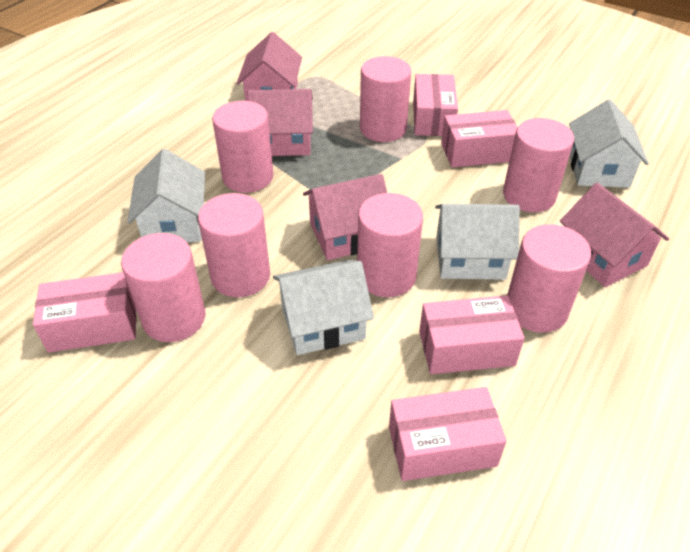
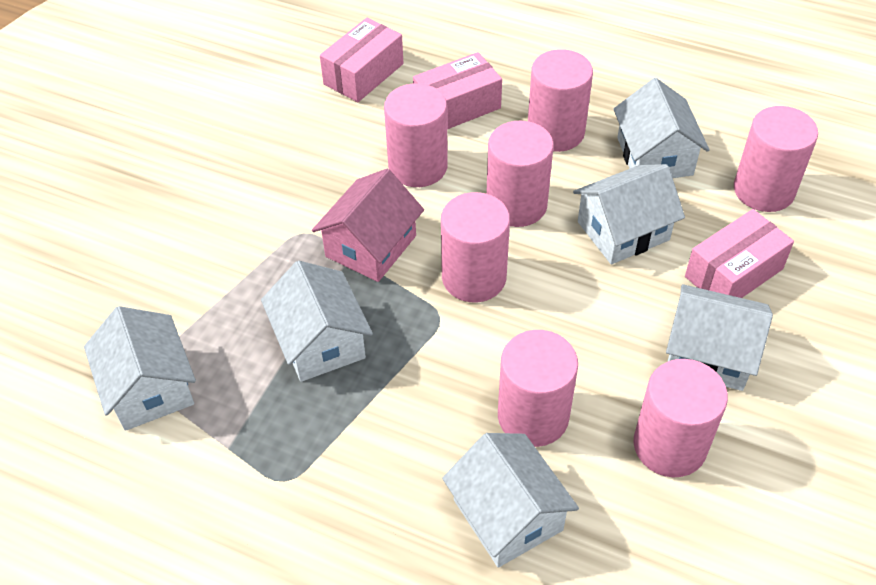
pink box: 5 -> 3
pink house: 4 -> 1
white house: 4 -> 6

